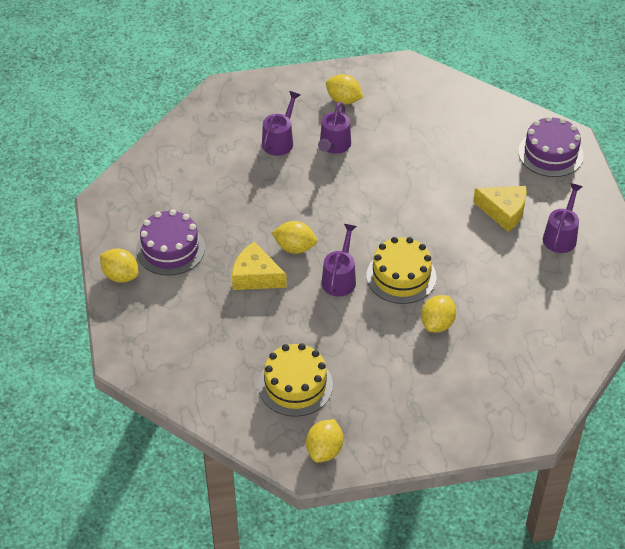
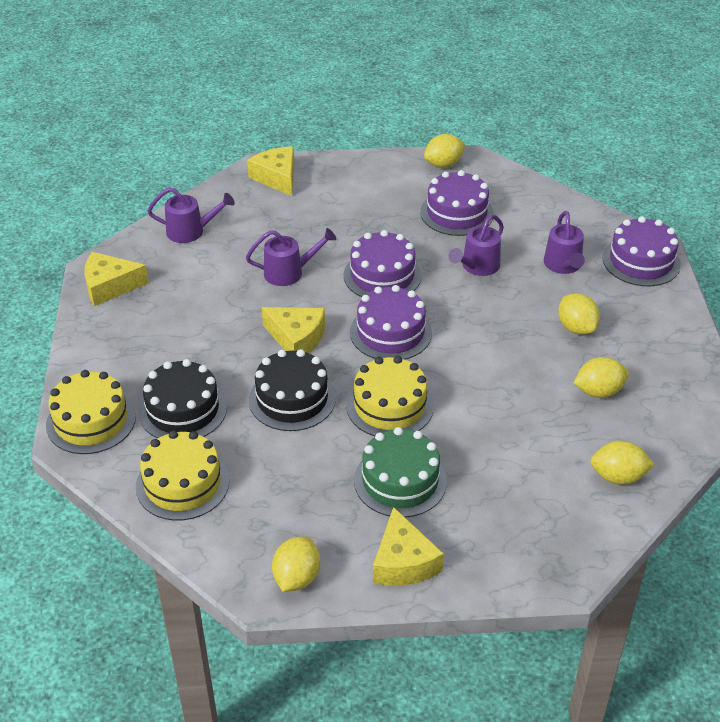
black cake: 0 -> 2
green cake: 0 -> 1
purple cake: 2 -> 4
yellow cake: 2 -> 3
yellow cheese: 2 -> 4

